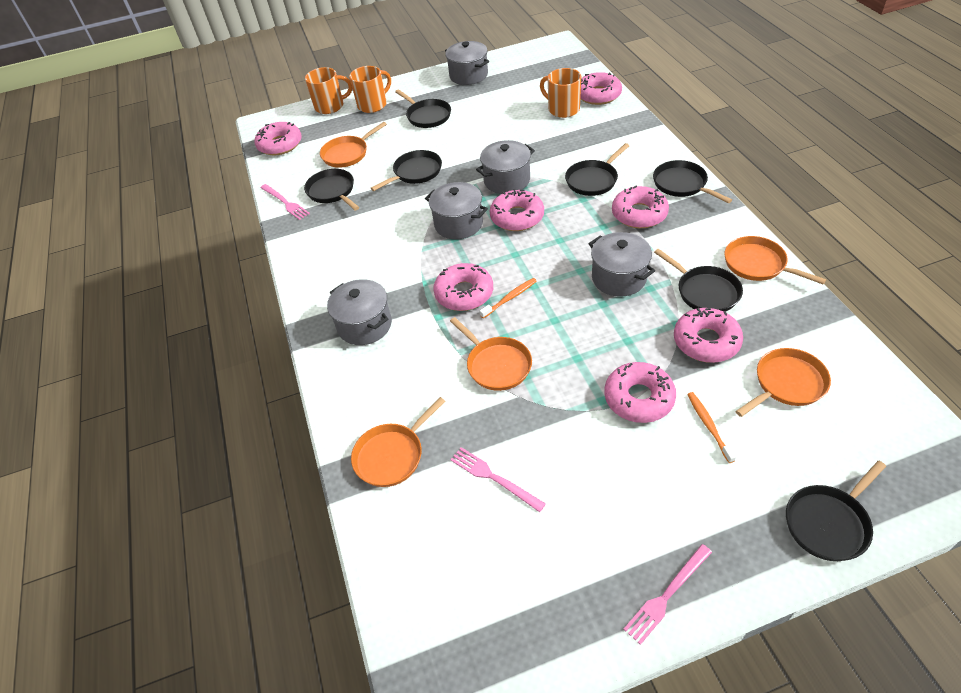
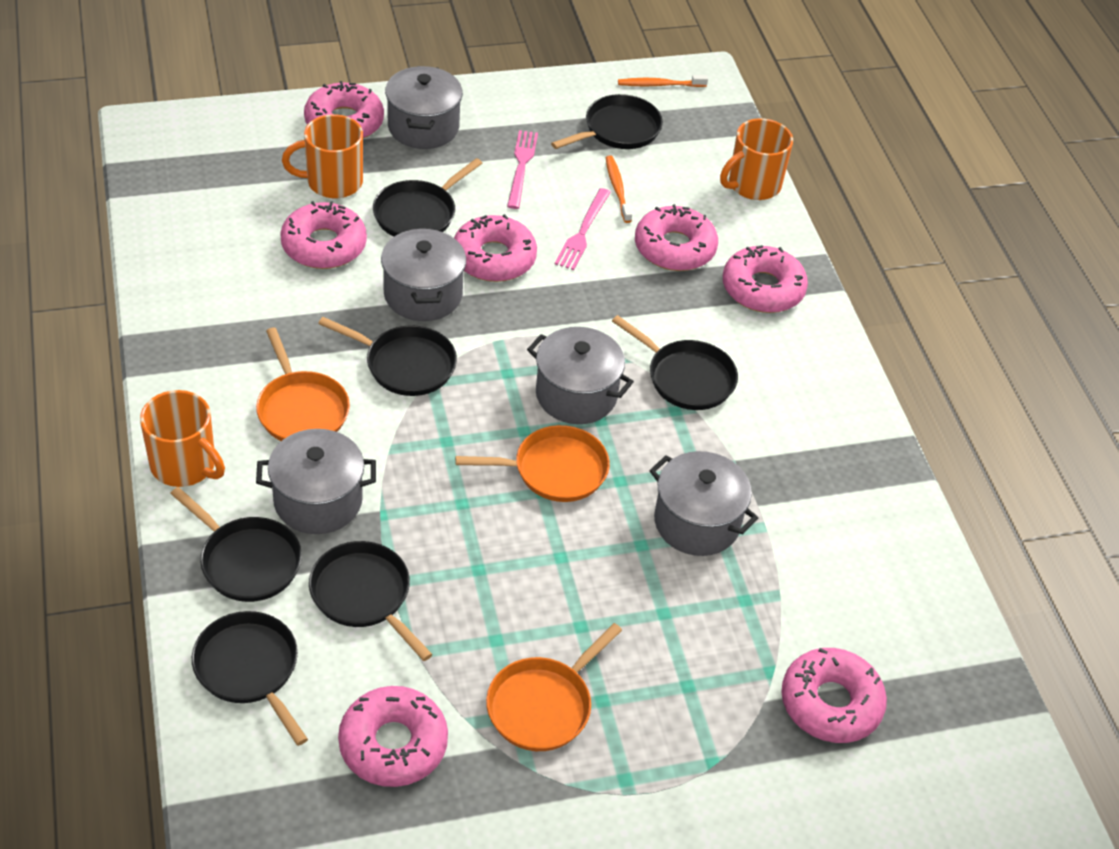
orange pan: 5 -> 3
pink fork: 3 -> 2

